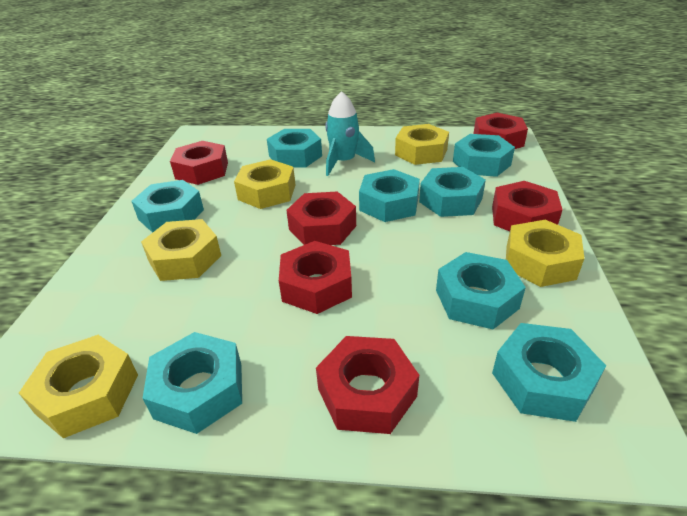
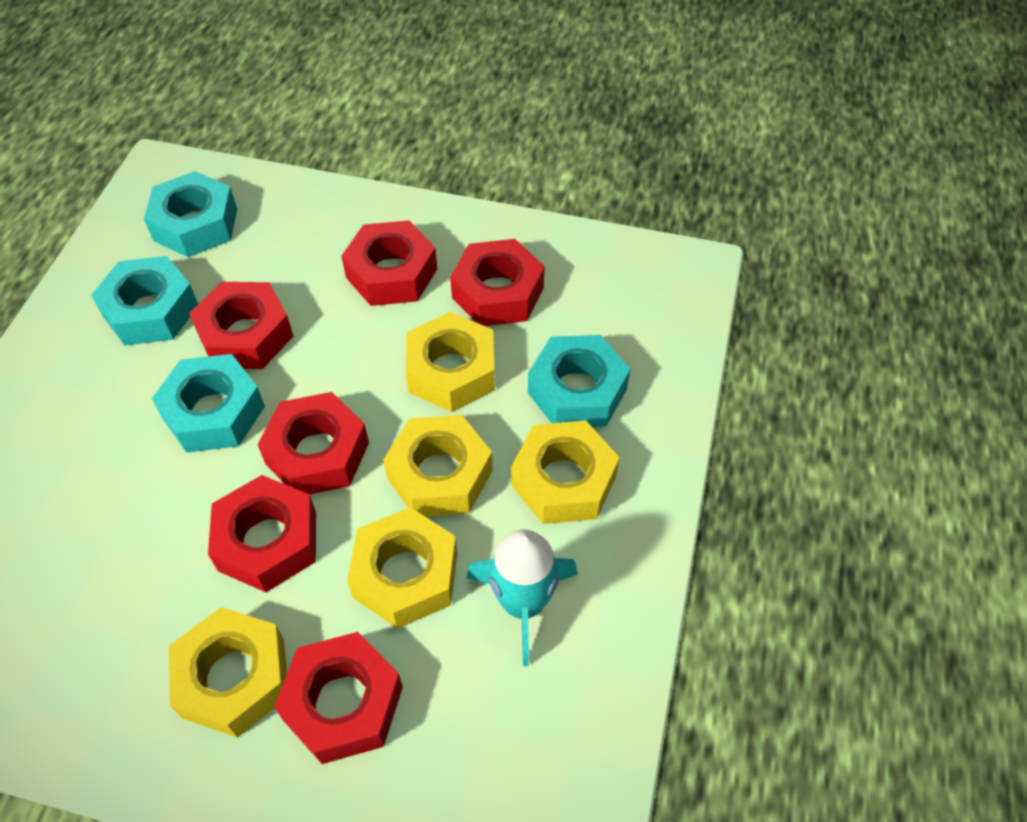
turquoise nut: 8 -> 4

